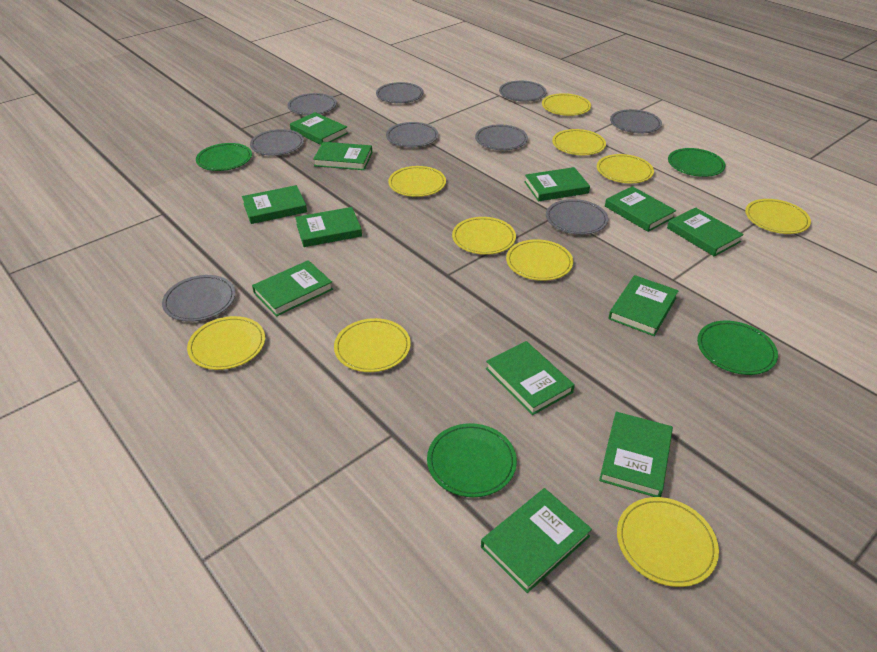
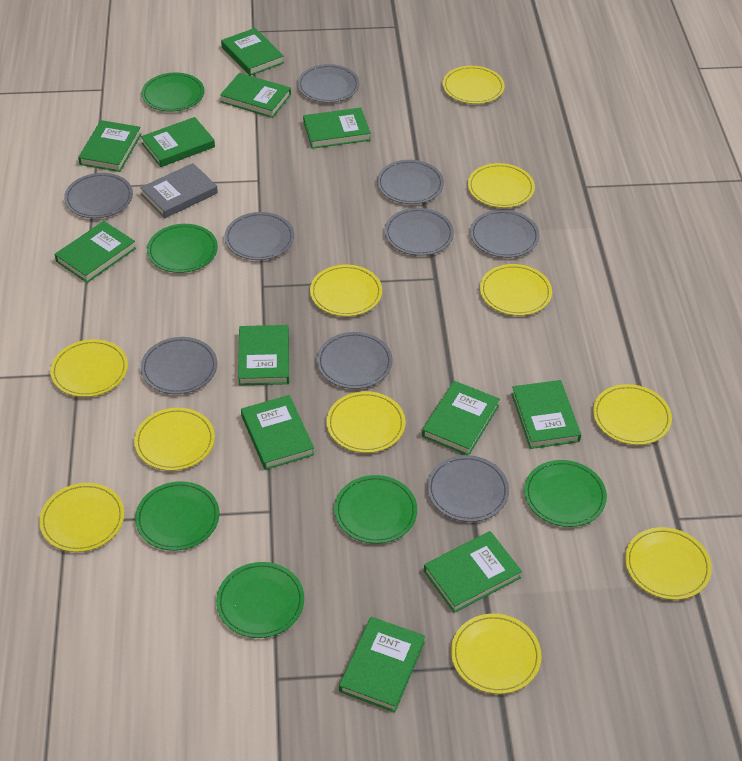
green plate: 4 -> 6
grey book: 0 -> 1
yellow plate: 10 -> 11

